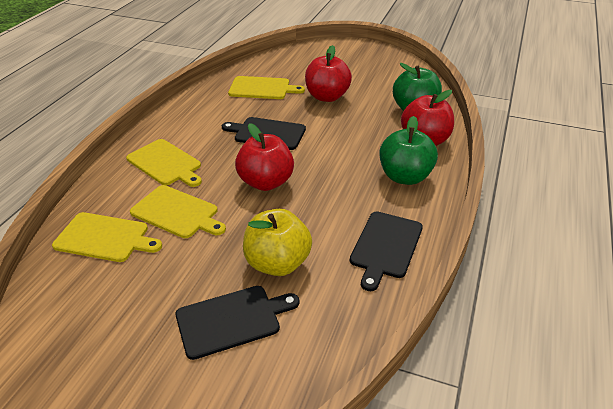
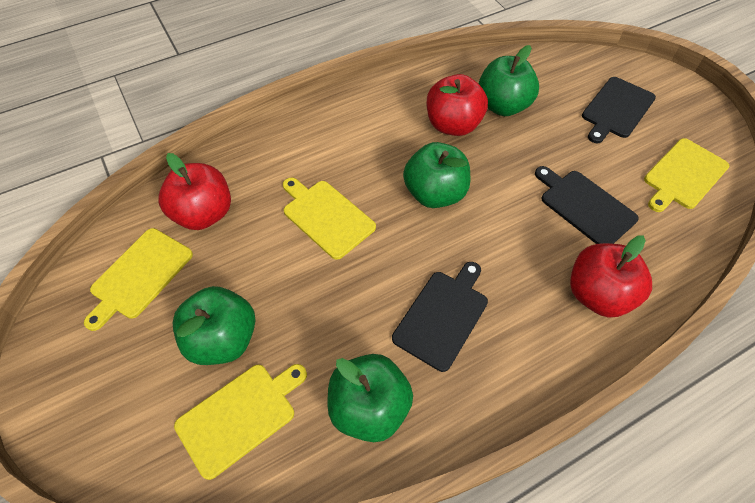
green apple: 2 -> 4
yellow apple: 1 -> 0

